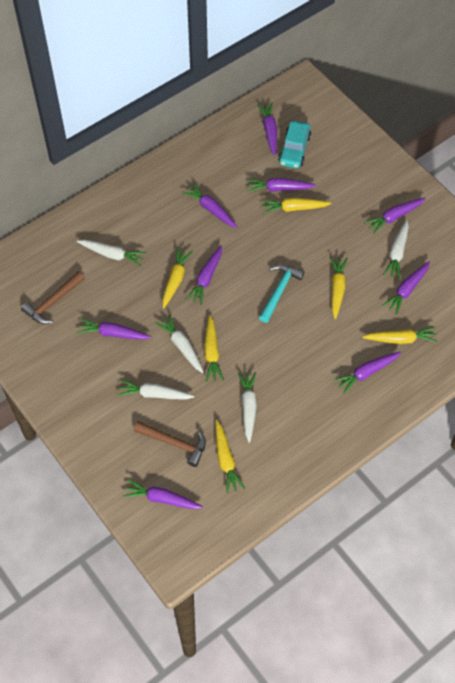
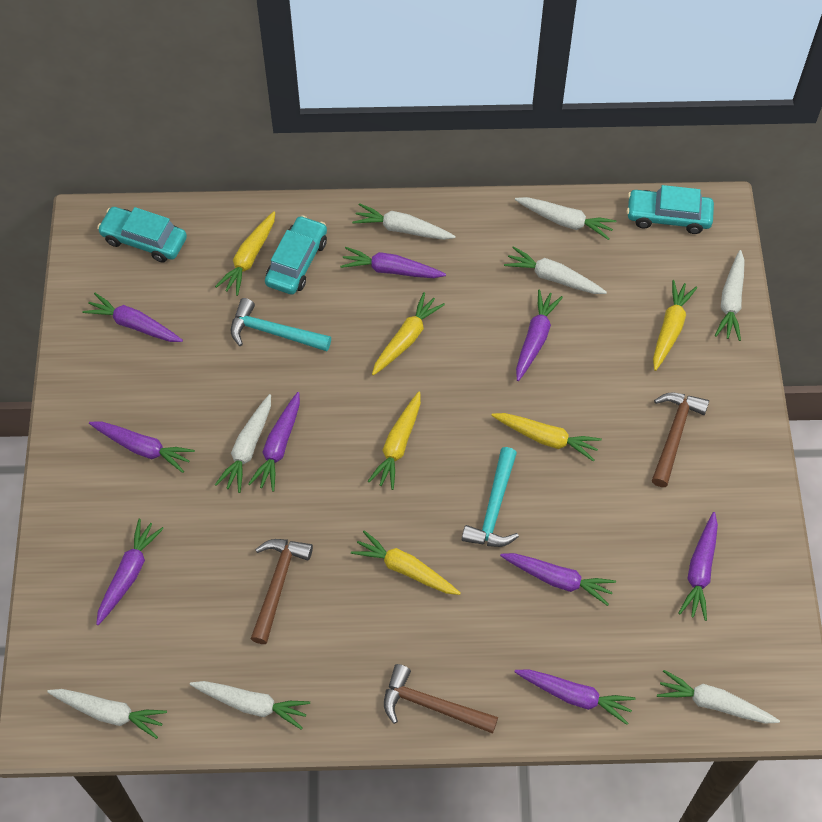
brown hammer: 2 -> 3
turquoise car: 1 -> 3
turquoise hammer: 1 -> 2
white carrot: 5 -> 8

